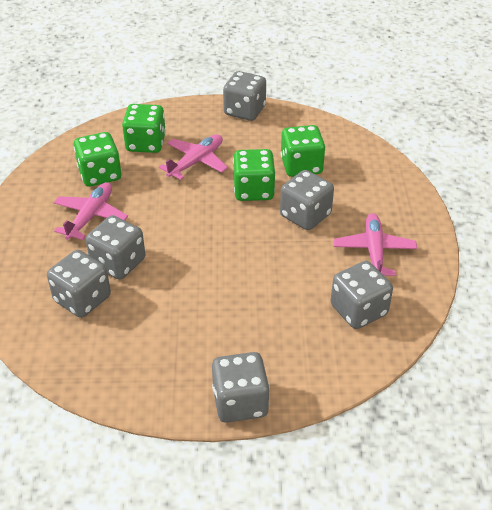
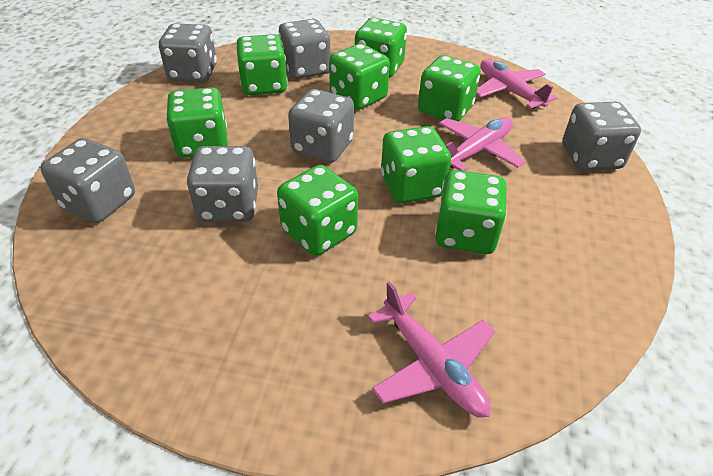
green dice: 4 -> 8

